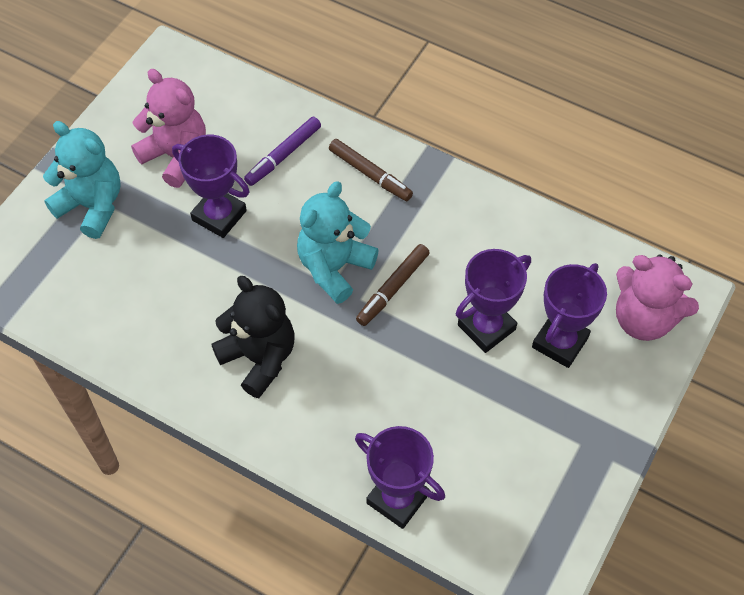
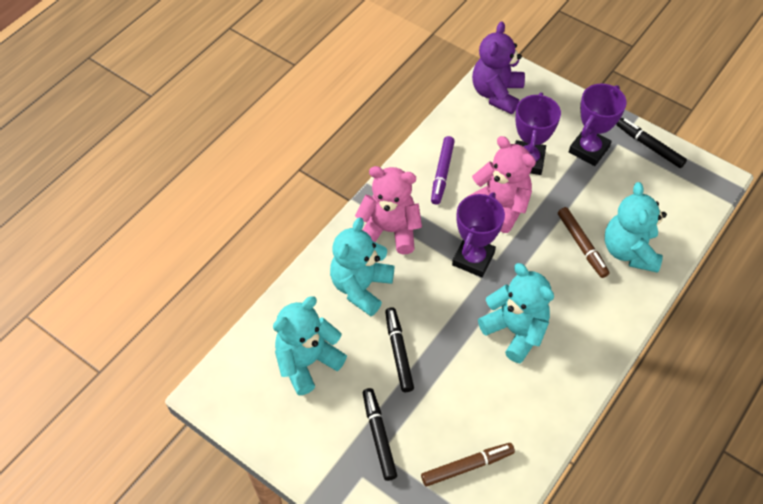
black marker: 0 -> 3
black teddy bear: 1 -> 0
purple teddy bear: 0 -> 1
purple trophy: 4 -> 3
turquoise teddy bear: 2 -> 4

